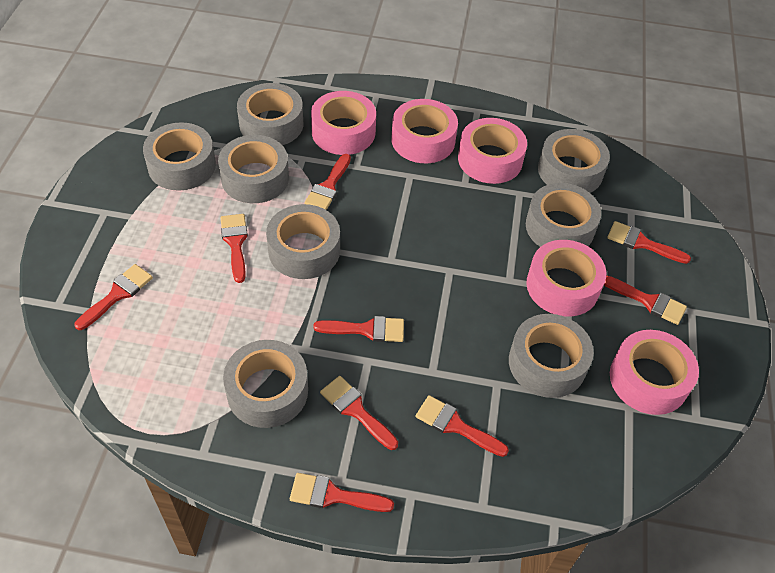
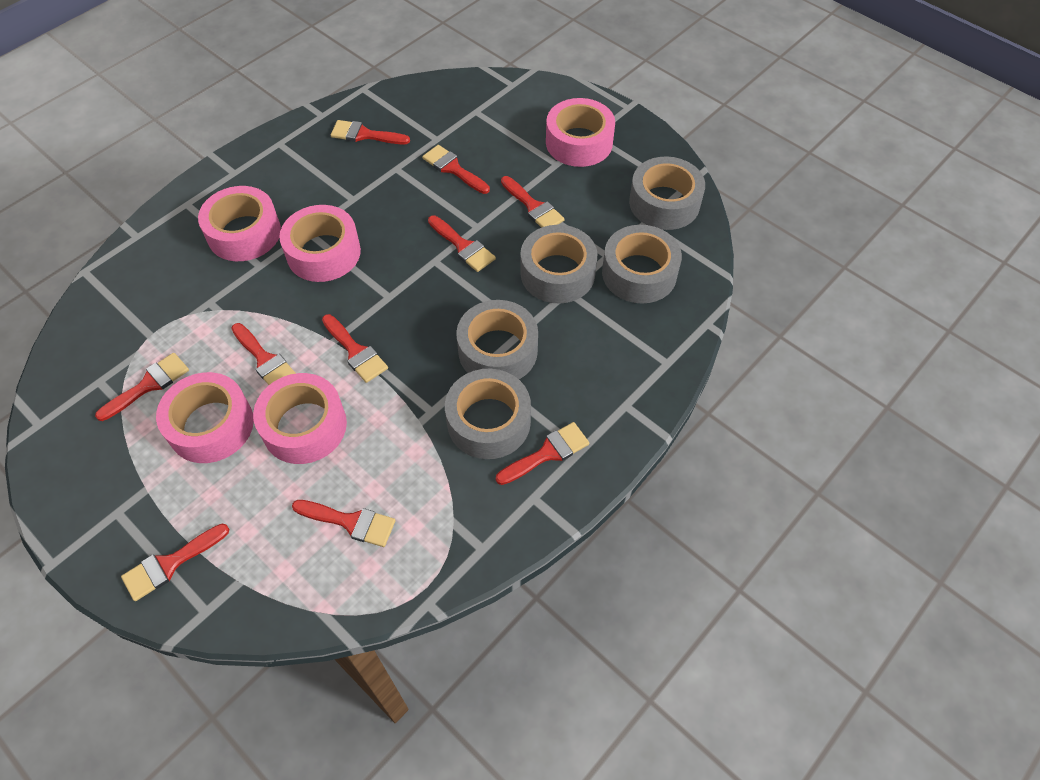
grey tape: 8 -> 5
red brush: 9 -> 10

